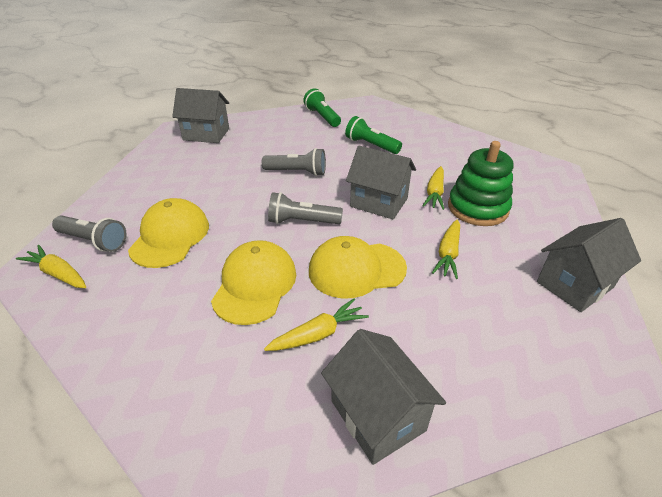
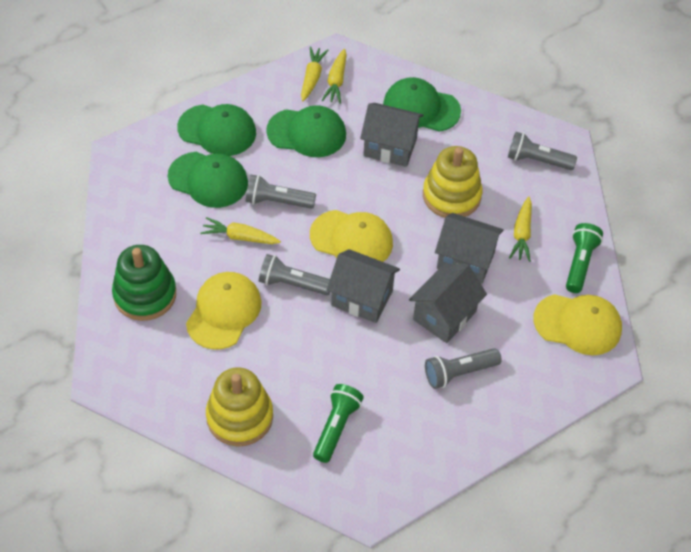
green cap: 0 -> 4
grey flashlight: 3 -> 4
yellow stacking toy: 0 -> 2

